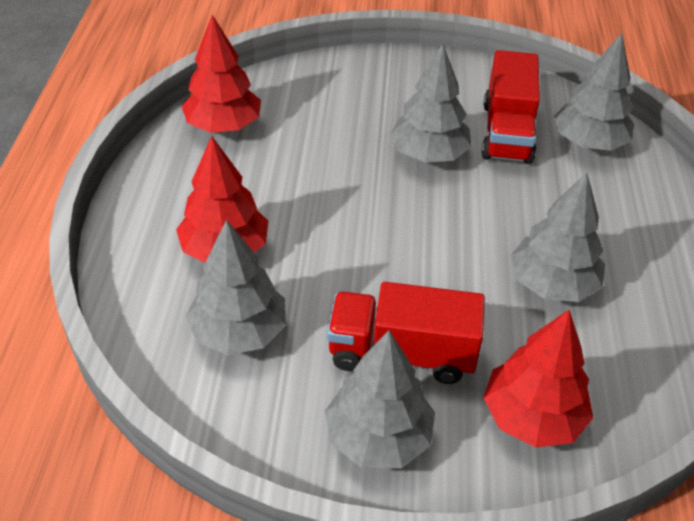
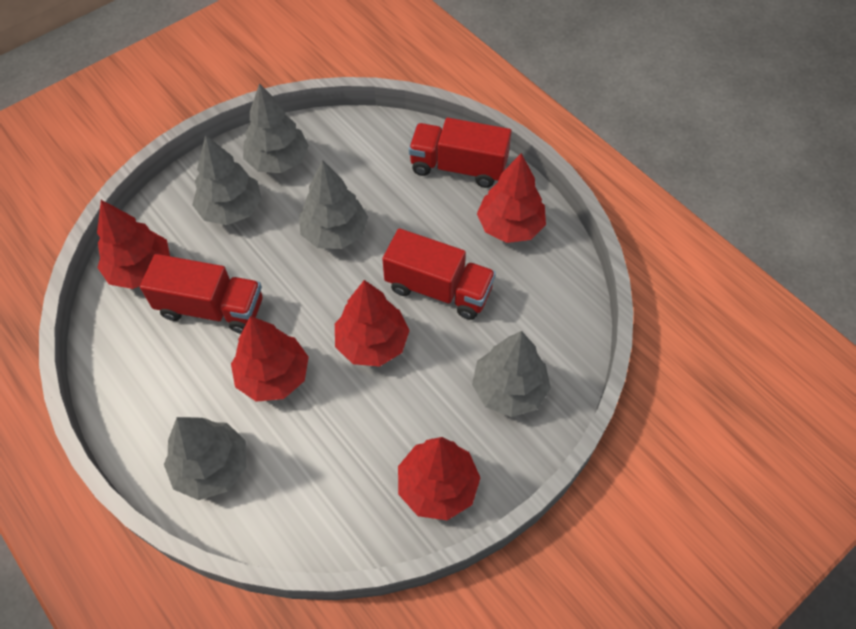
red tree: 3 -> 5
red truck: 2 -> 3

